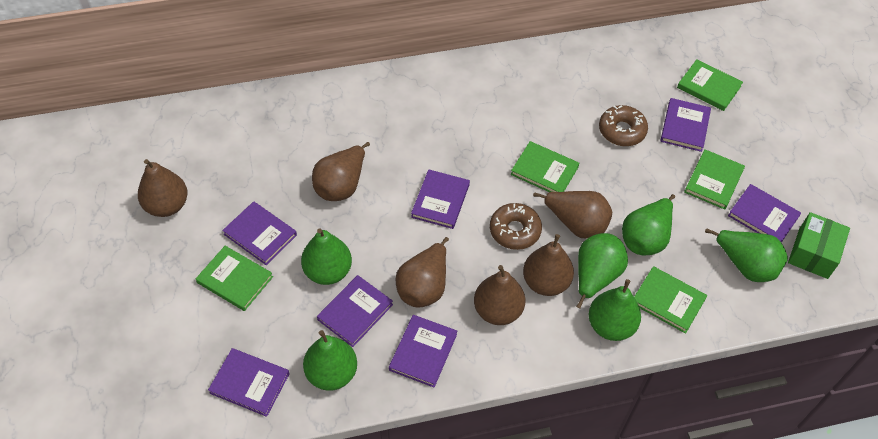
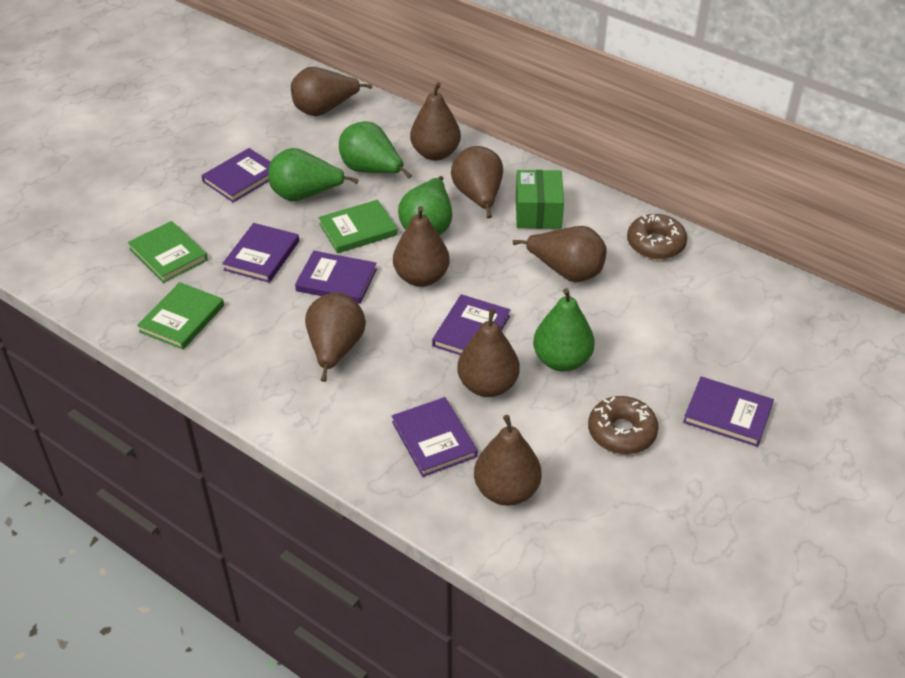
brown pear: 6 -> 8
green book: 5 -> 3
green pear: 6 -> 4
purple book: 7 -> 6

